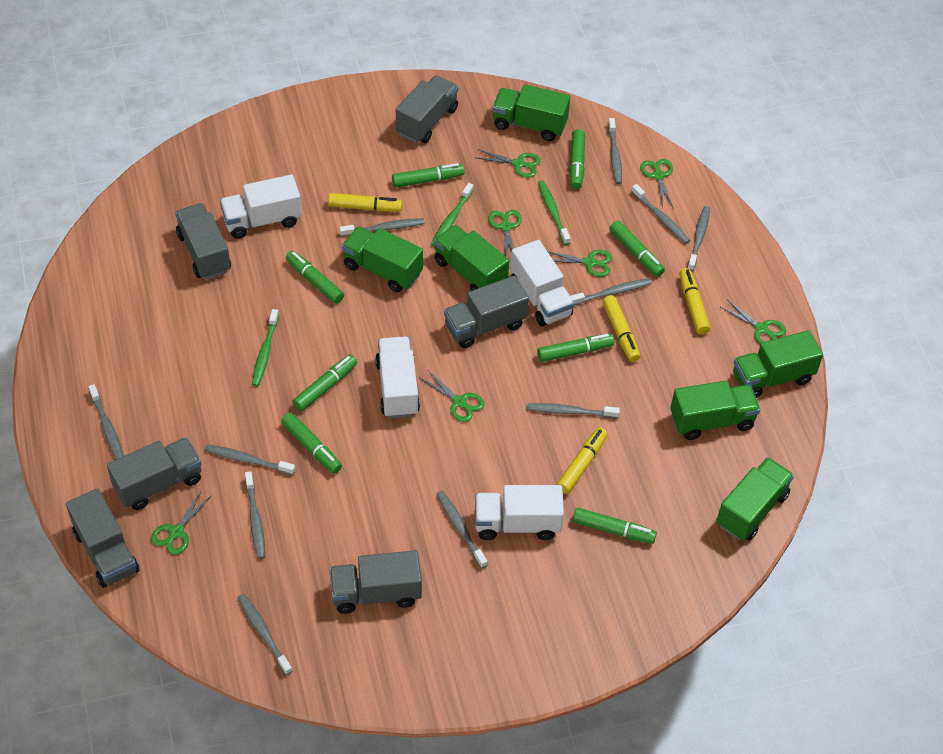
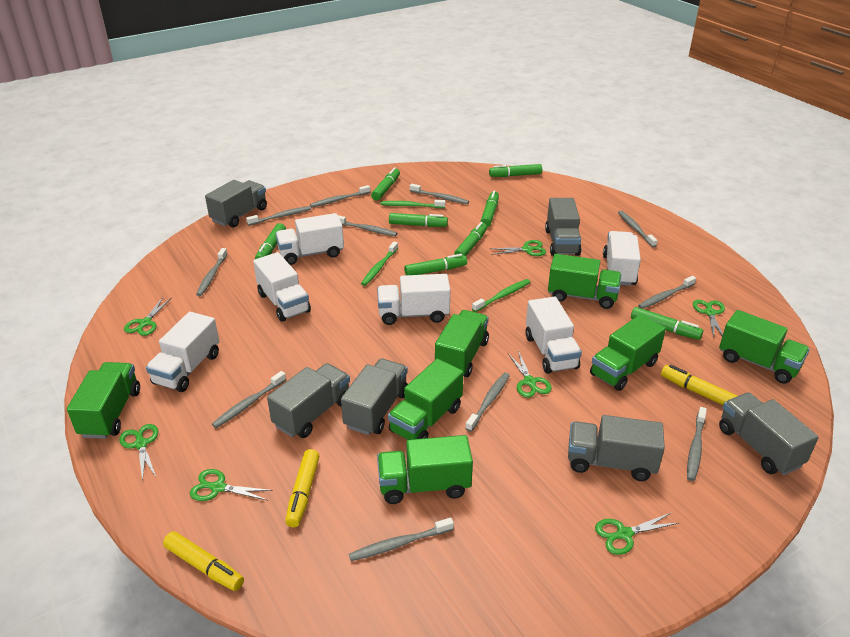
green truck: 6 -> 7
white truck: 4 -> 6
yellow marker: 4 -> 3

